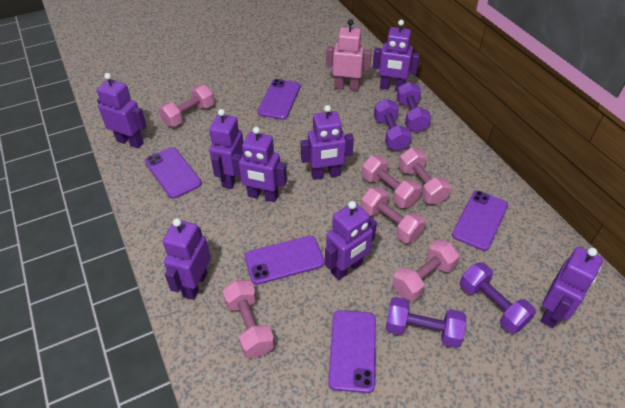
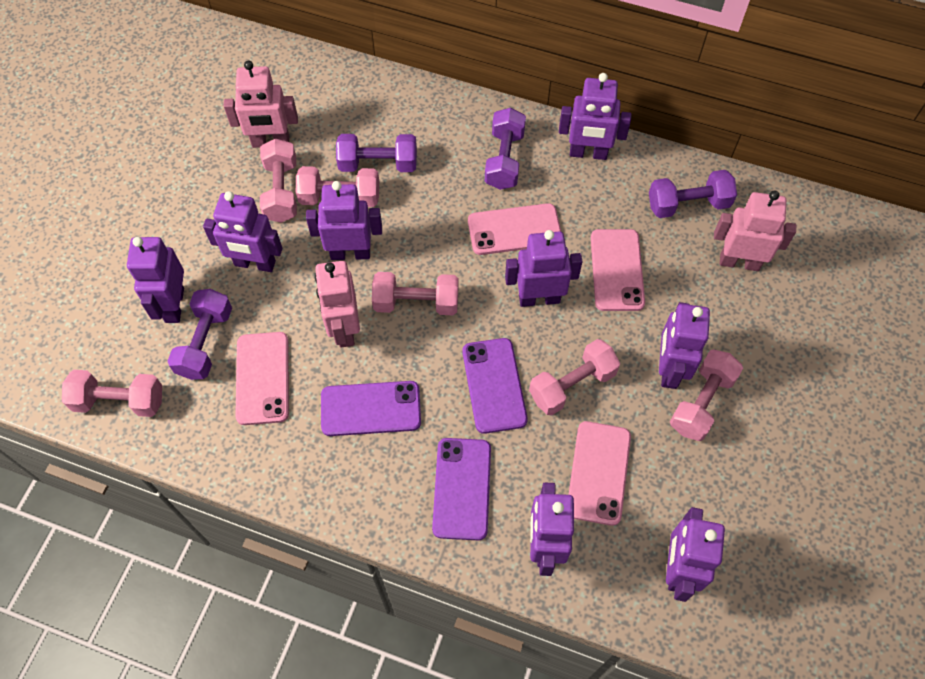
pink phone: 0 -> 4
pink robot: 1 -> 3
purple phone: 5 -> 3

